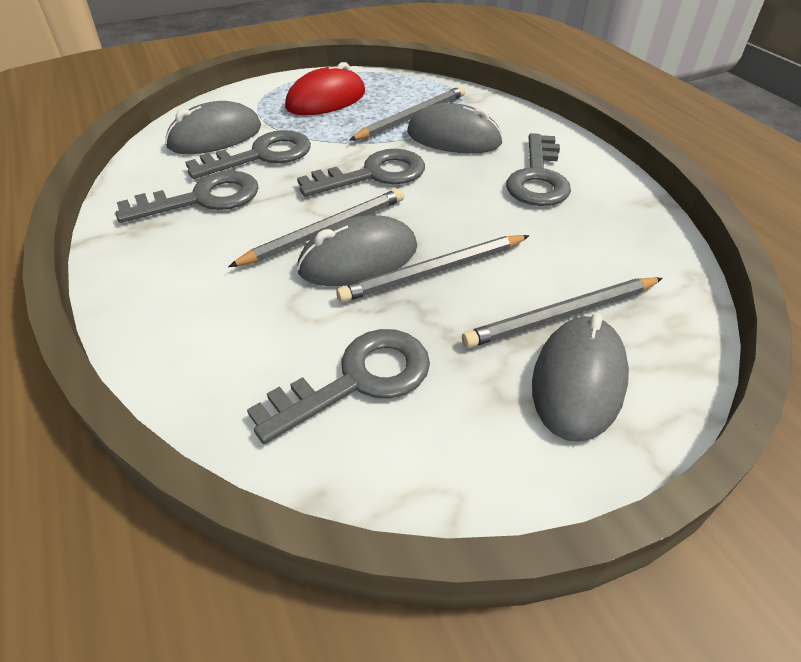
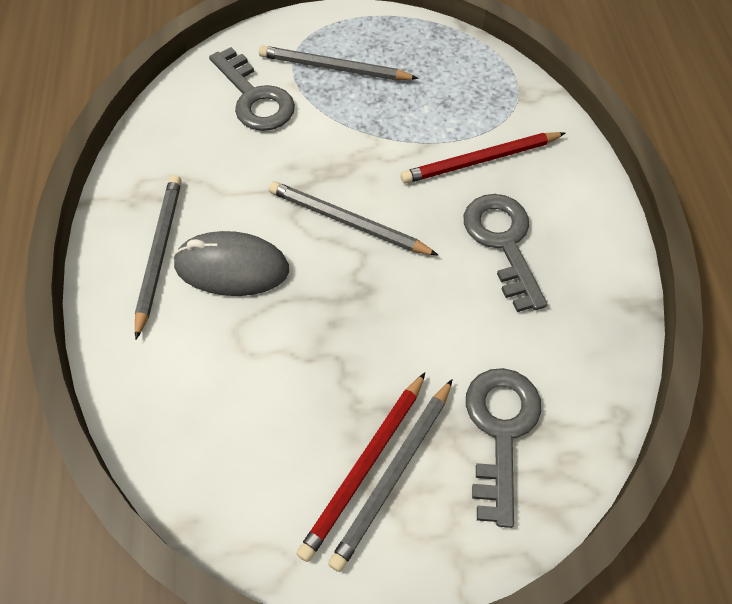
grey key: 5 -> 3
grey mouse: 4 -> 1
red mouse: 1 -> 0
red pencil: 0 -> 2

